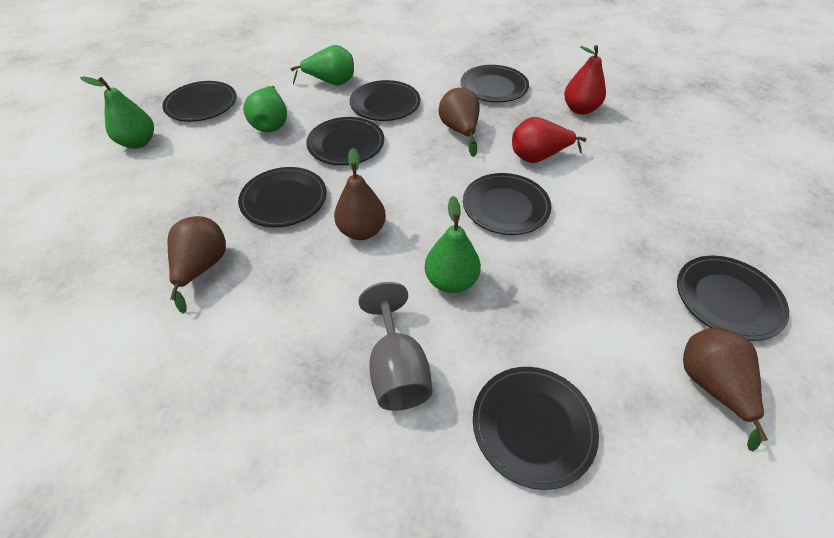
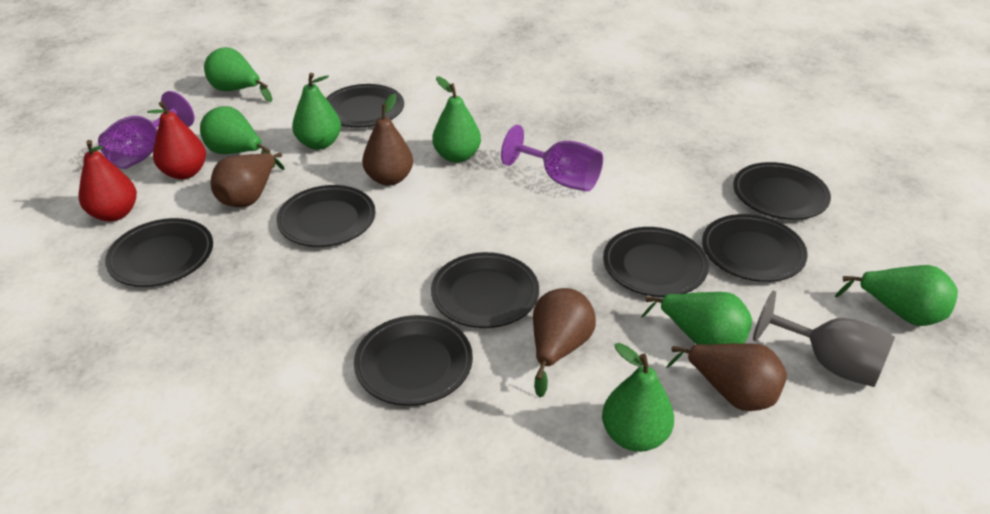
green pear: 4 -> 7
purple goblet: 0 -> 2

